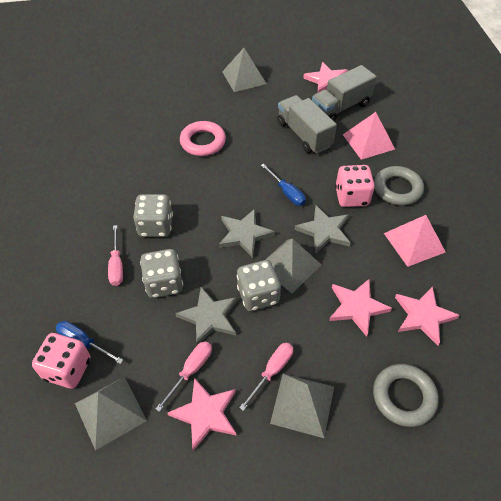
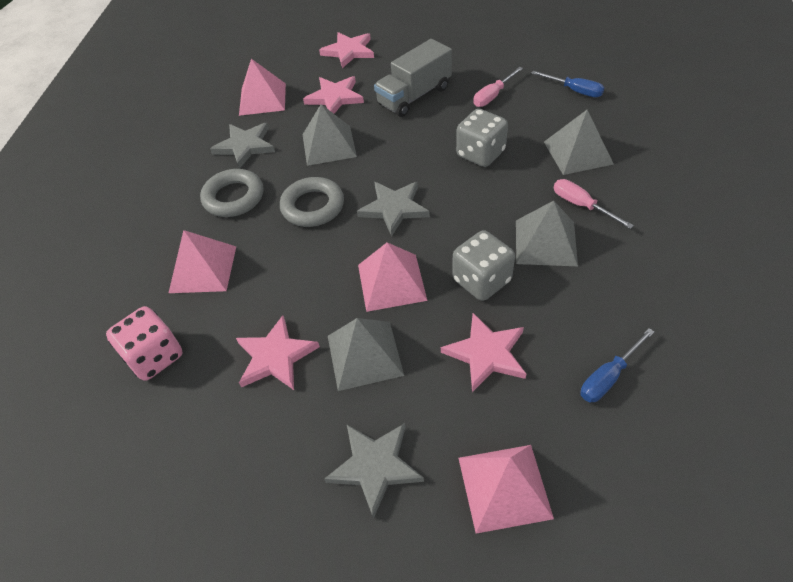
grey dice: 3 -> 2
grey truck: 2 -> 1
pink dice: 2 -> 1
pink pyramid: 2 -> 4
pink ring: 1 -> 0
pink screwdriver: 3 -> 2

